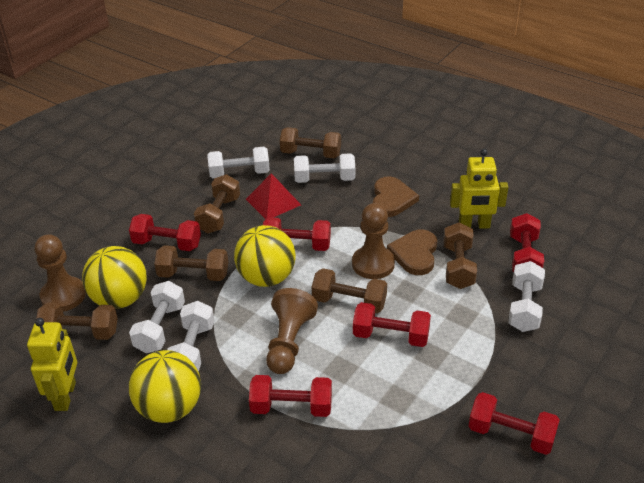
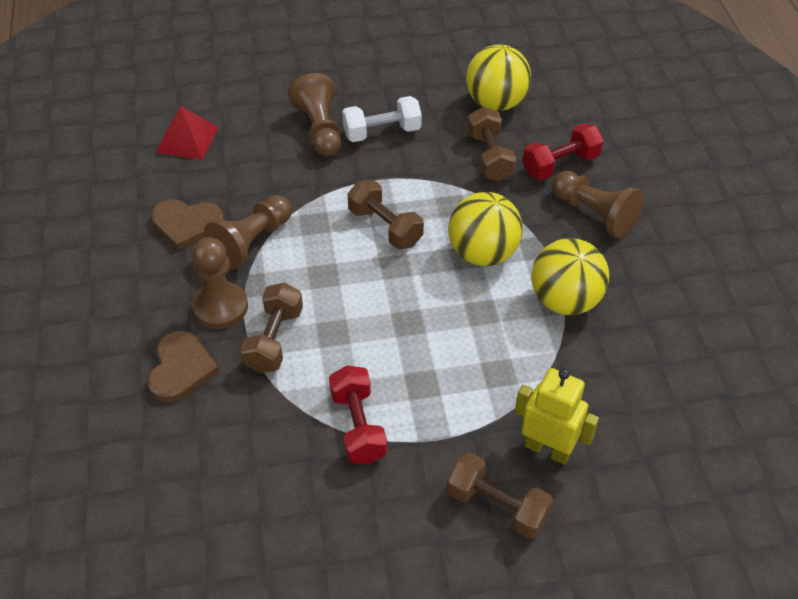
brown dumbbell: 6 -> 4
brown pawn: 3 -> 4
red dumbbell: 6 -> 2
white dumbbell: 5 -> 1
yellow robot: 2 -> 1

